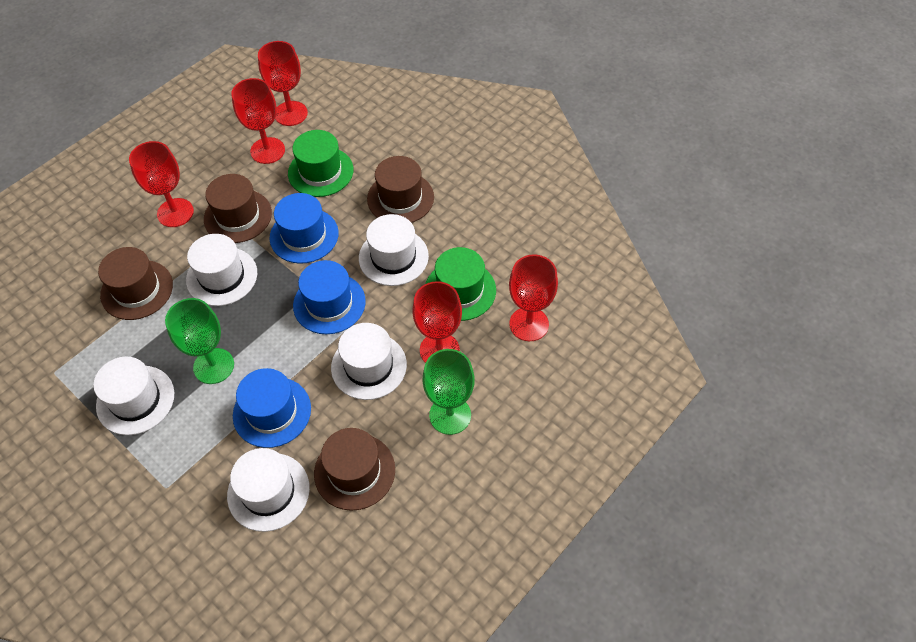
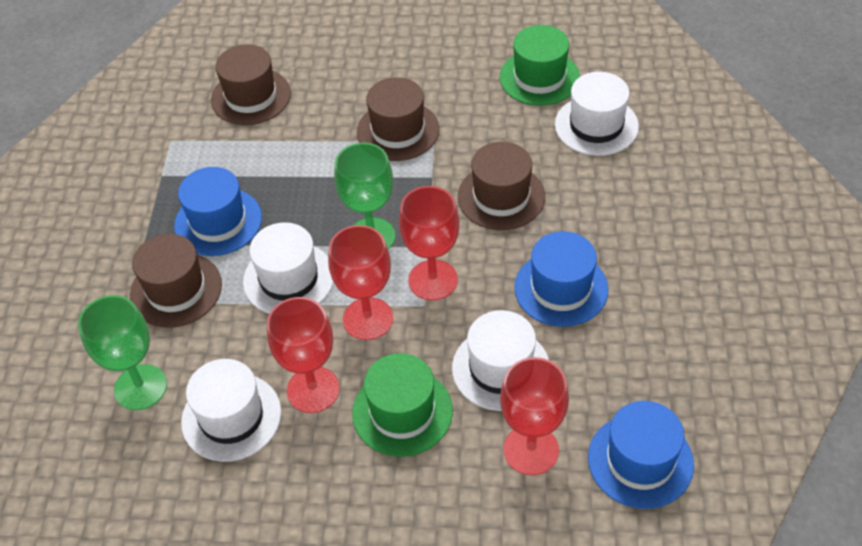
red goblet: 5 -> 4
white hat: 5 -> 4

